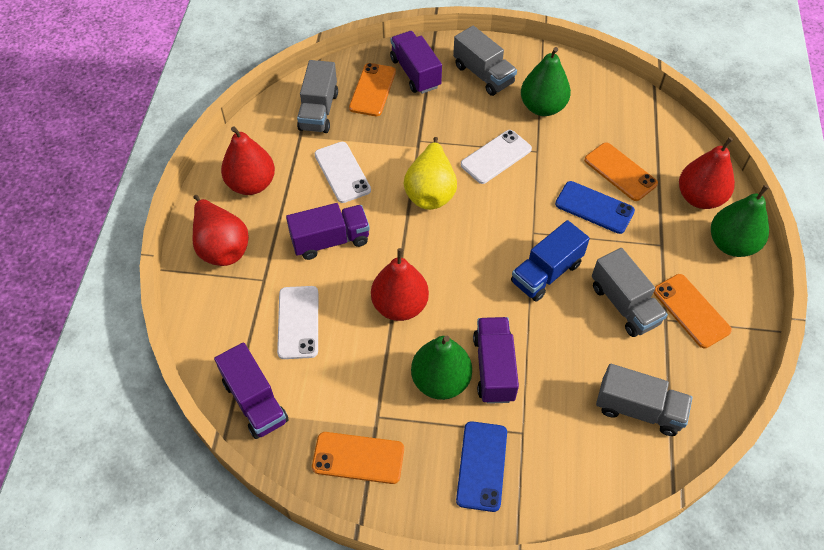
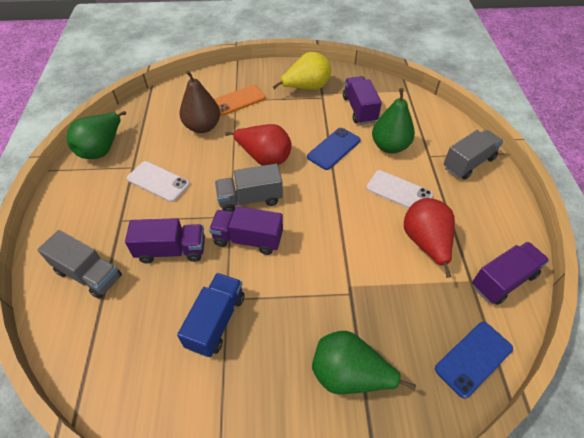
brown pear: 0 -> 1
grey truck: 4 -> 3
orange phone: 4 -> 1
red pear: 4 -> 2
white phone: 3 -> 2

